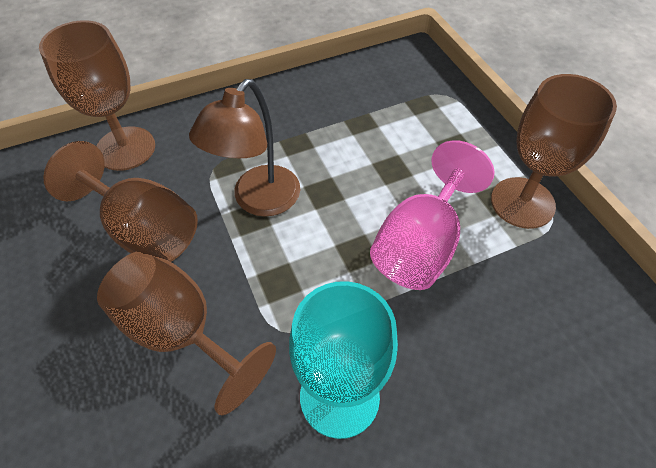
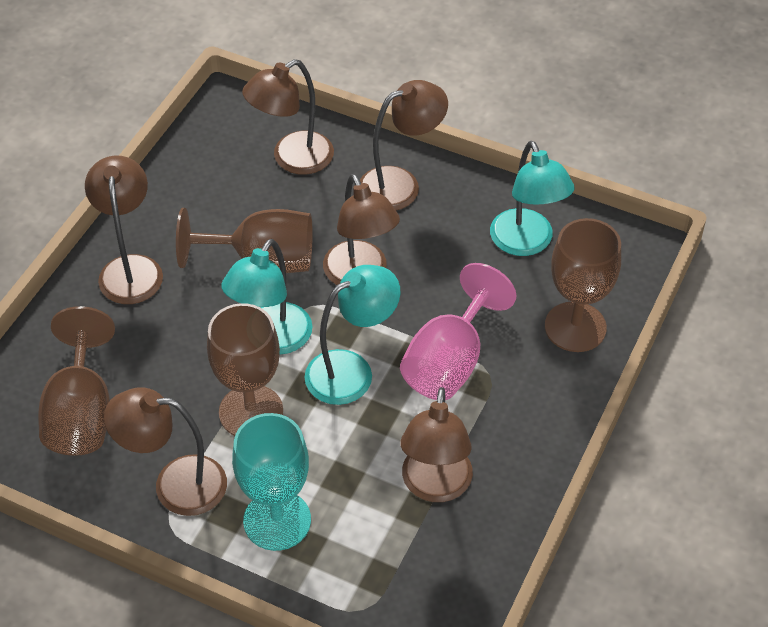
brown lamp: 1 -> 6
turquoise lamp: 0 -> 3

